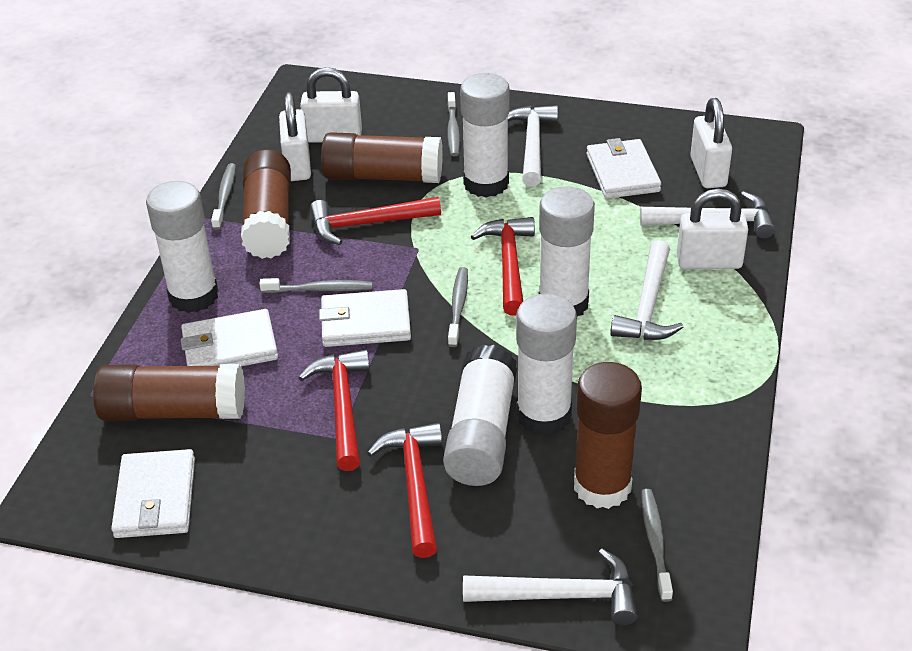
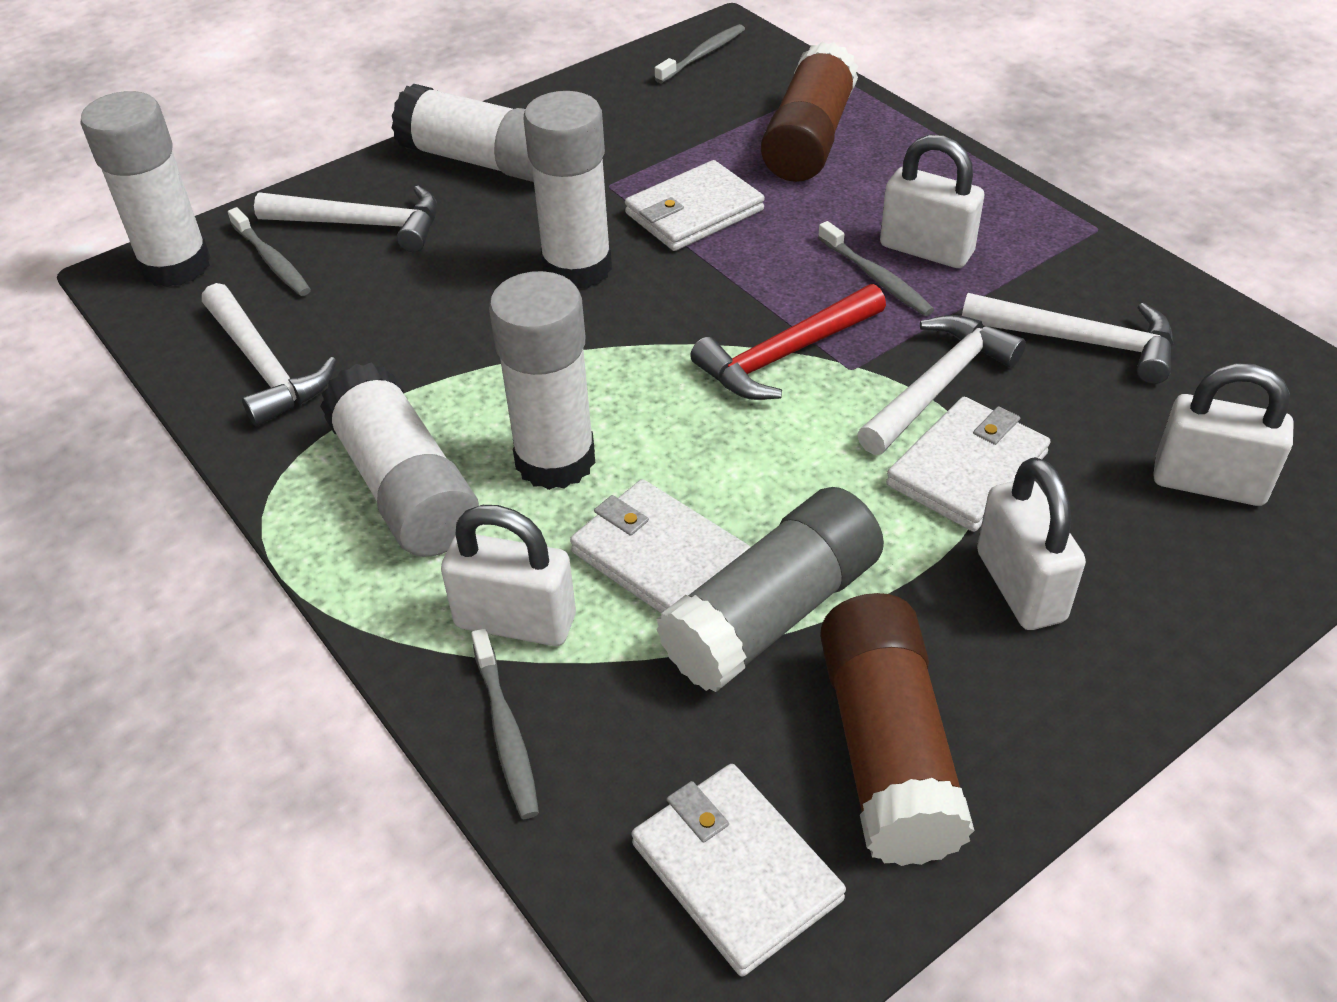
brown glue stick: 4 -> 2
grey glue stick: 0 -> 1
grey toothbrush: 5 -> 4
red hammer: 4 -> 1

